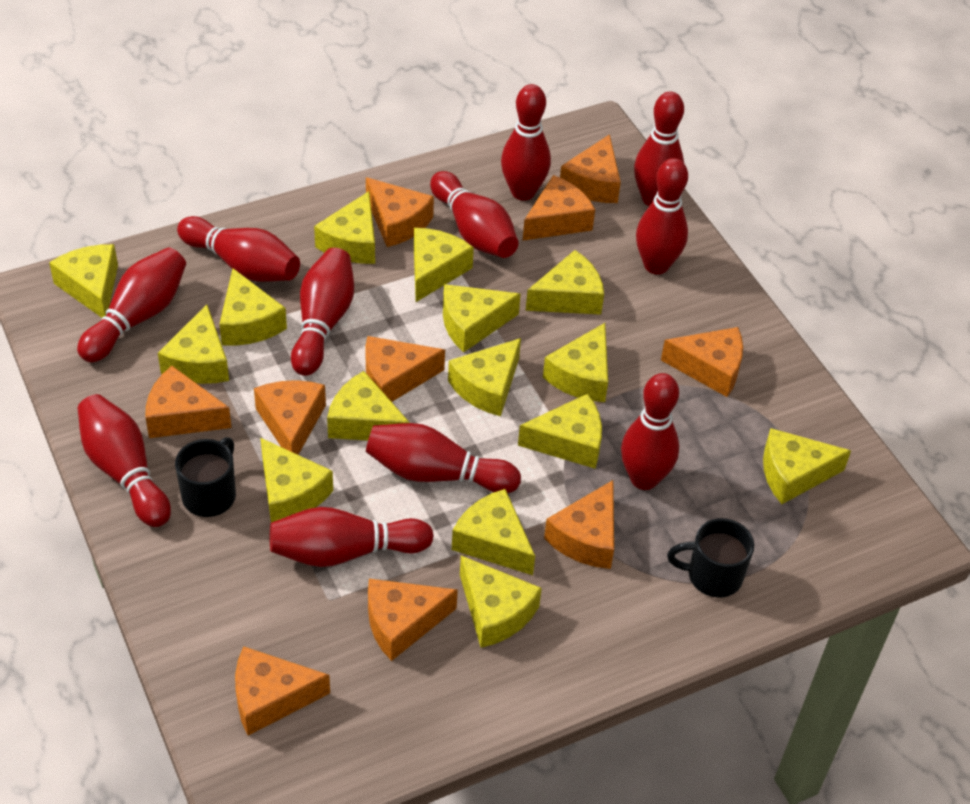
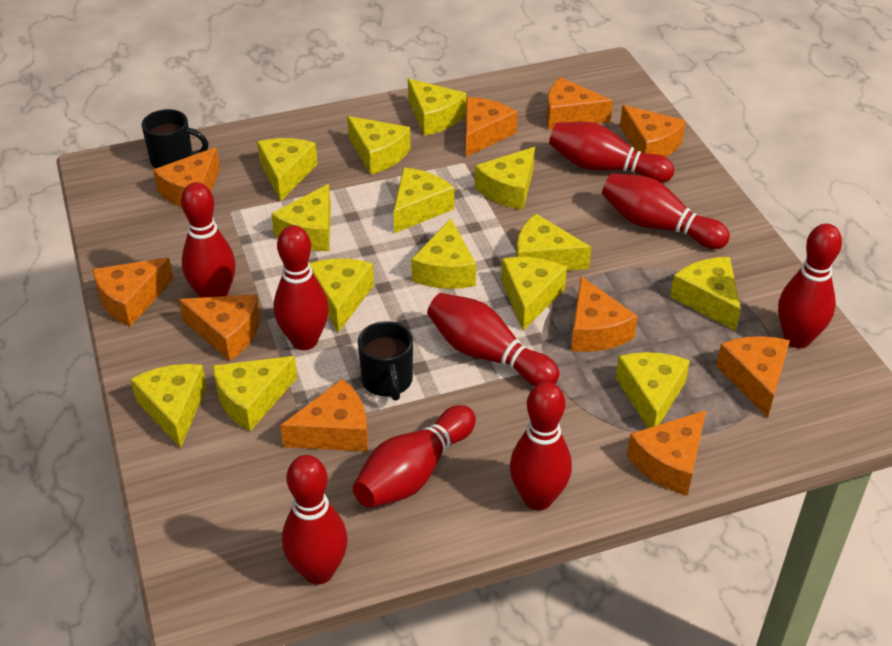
red bowling pin: 11 -> 9
yellow cheese: 15 -> 14

